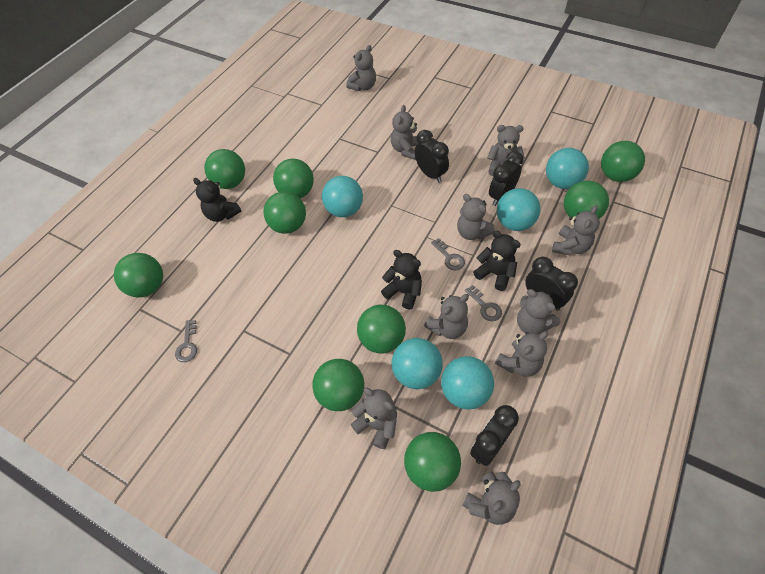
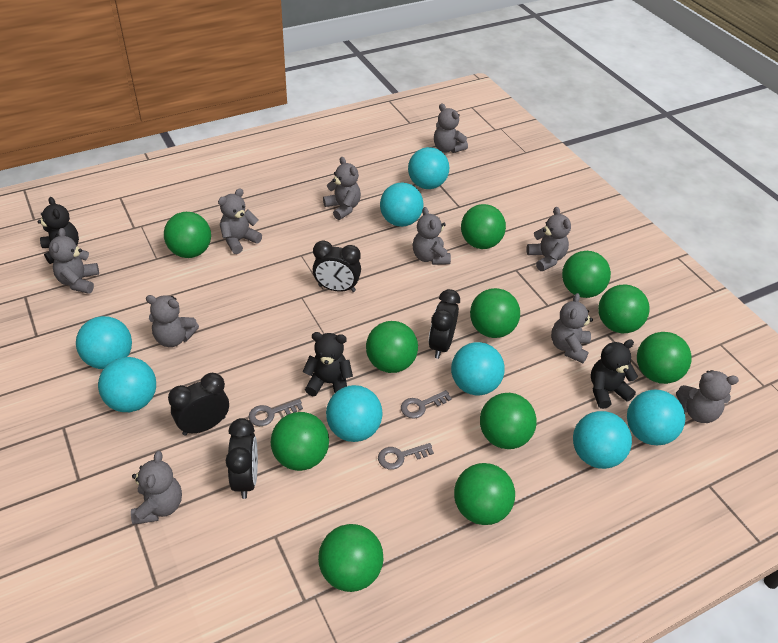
green ball: 9 -> 11
turquoise ball: 5 -> 8

